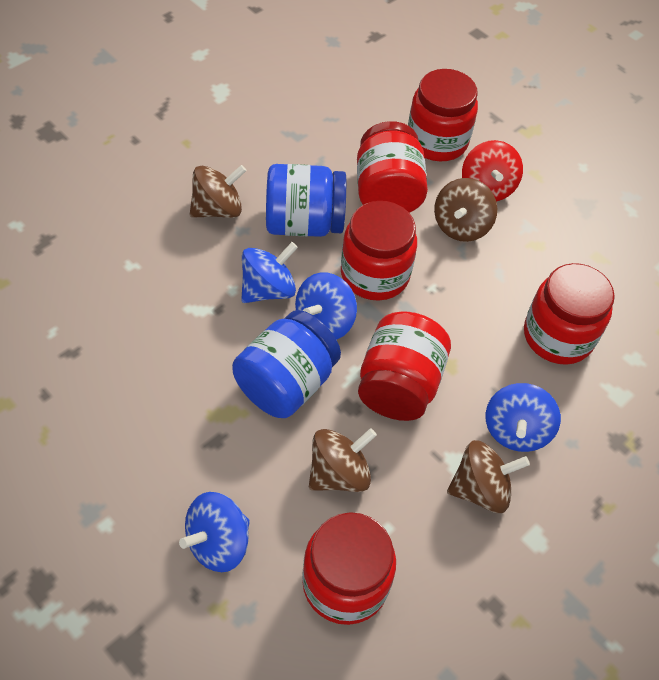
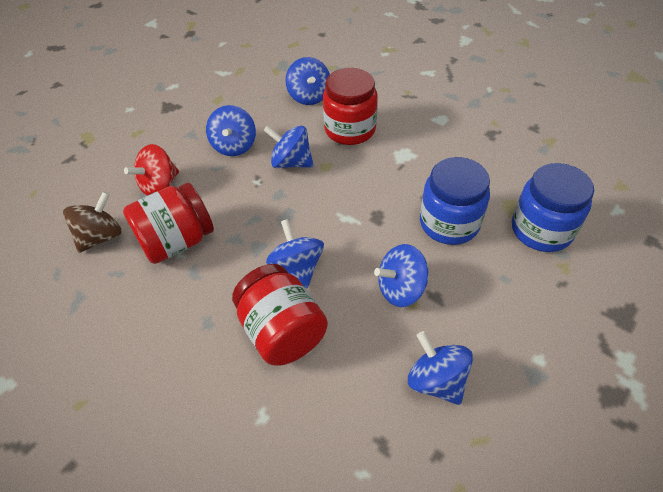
blue spinning top: 4 -> 6
brown spinning top: 4 -> 1
red jar: 6 -> 3

